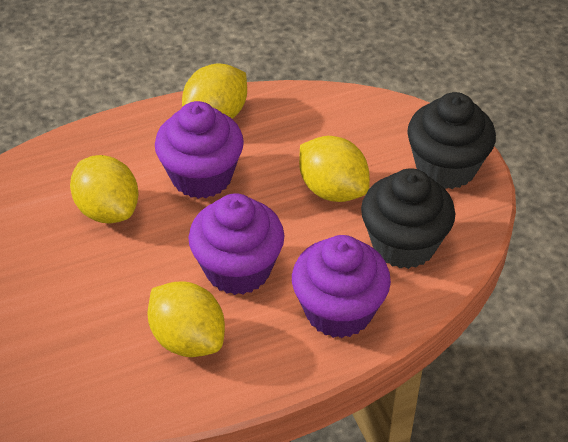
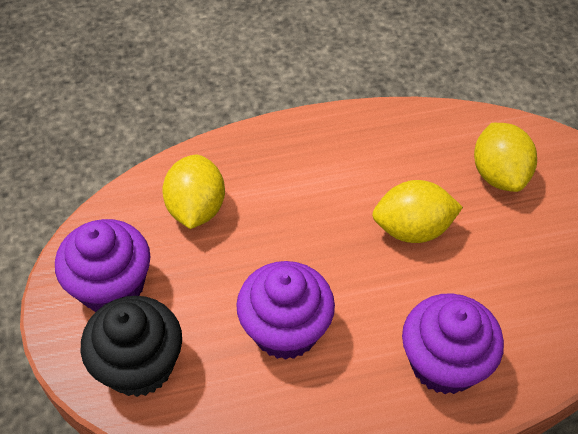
black cupcake: 2 -> 1
yellow lemon: 4 -> 3

